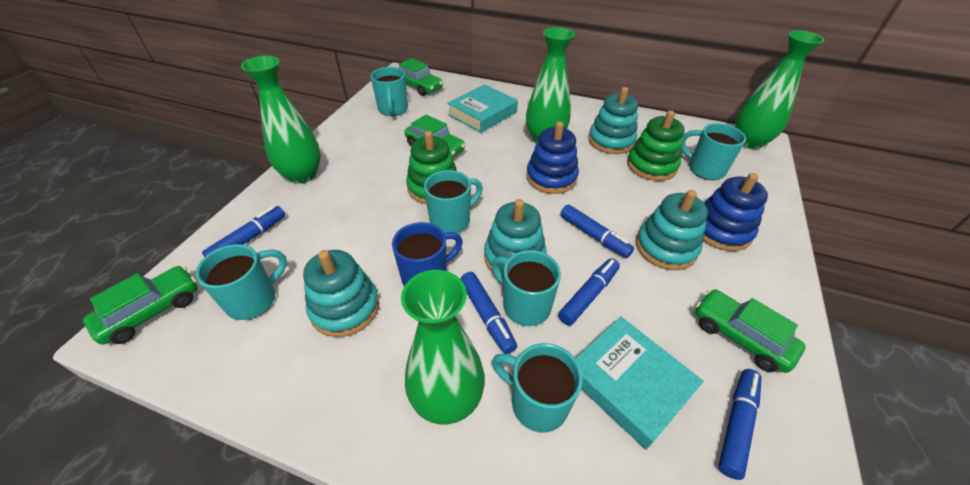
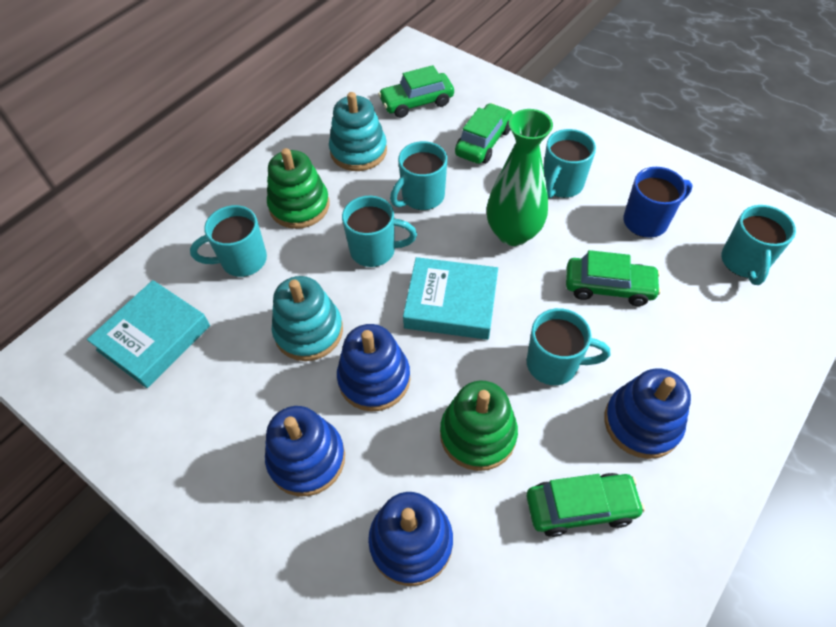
blue marker: 5 -> 0
blue stacking toy: 2 -> 4
green vase: 4 -> 1
turquoise stacking toy: 4 -> 2

